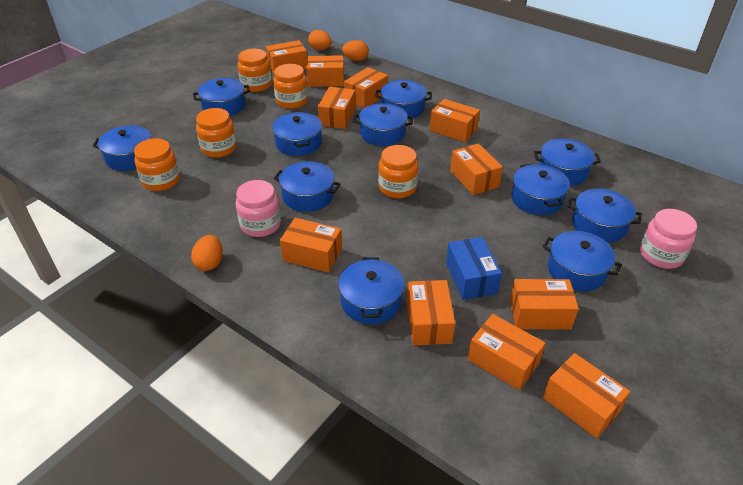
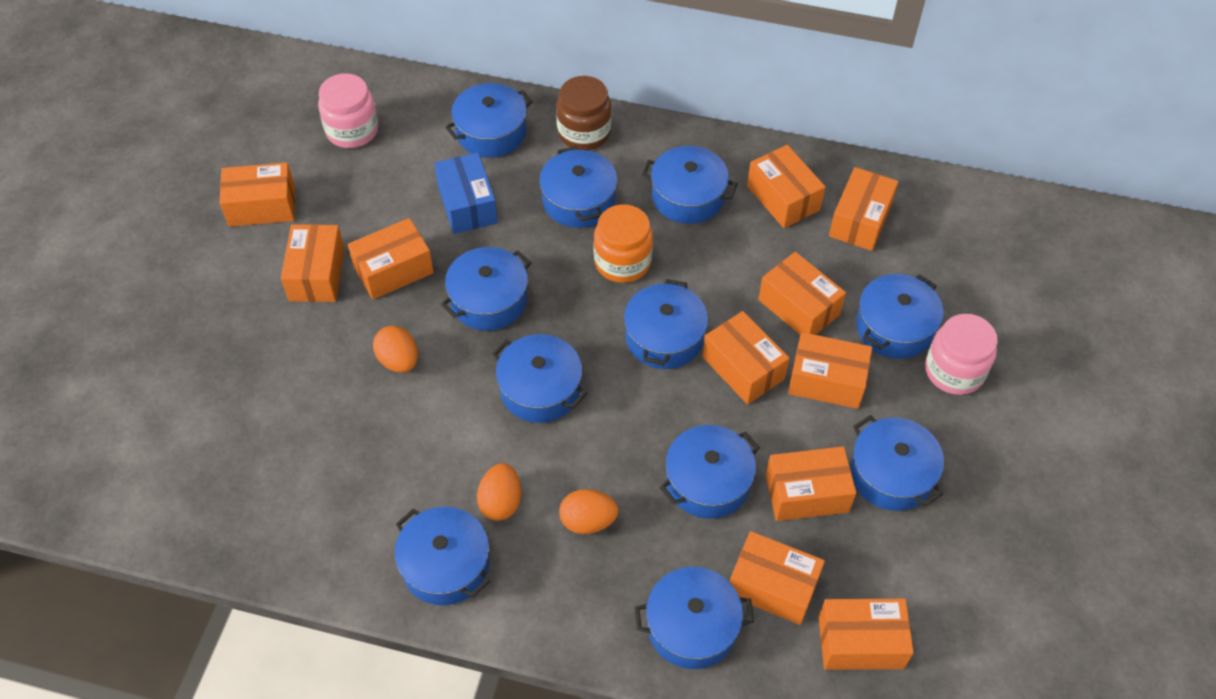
brown jar: 0 -> 1
orange jar: 5 -> 1

